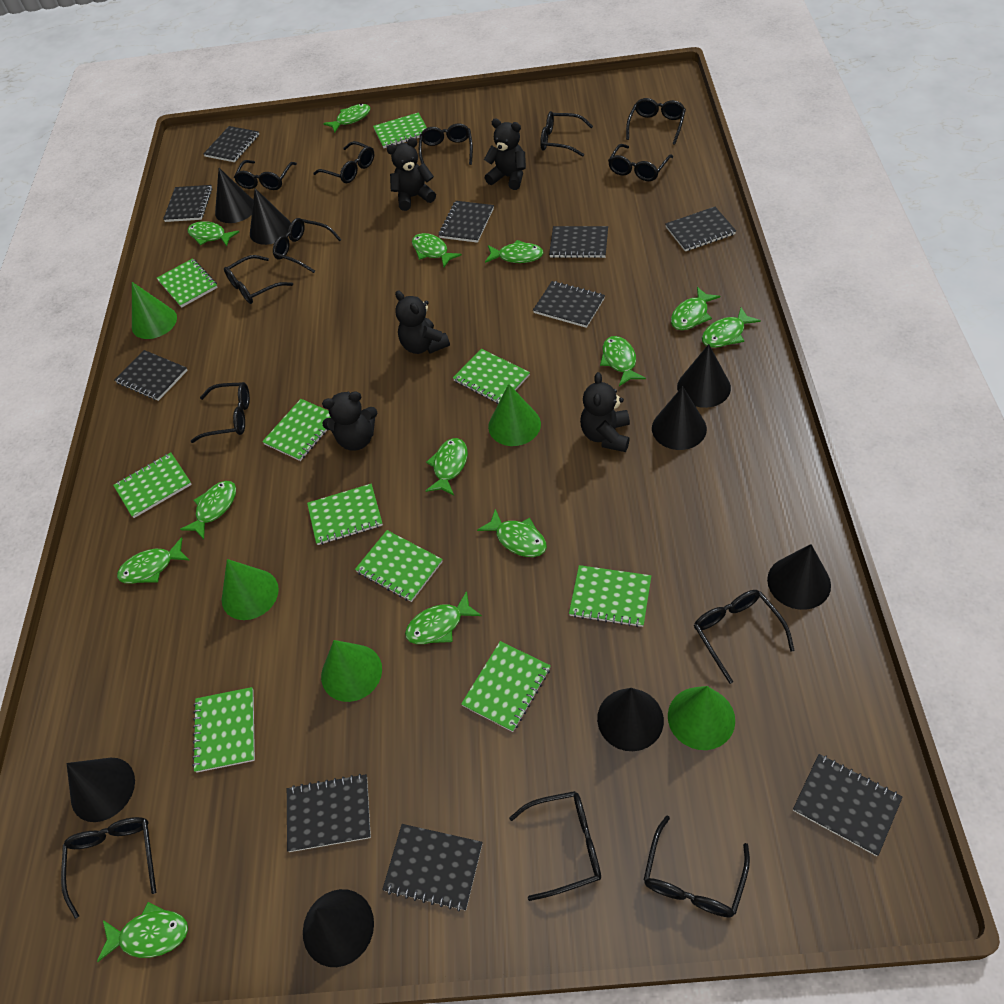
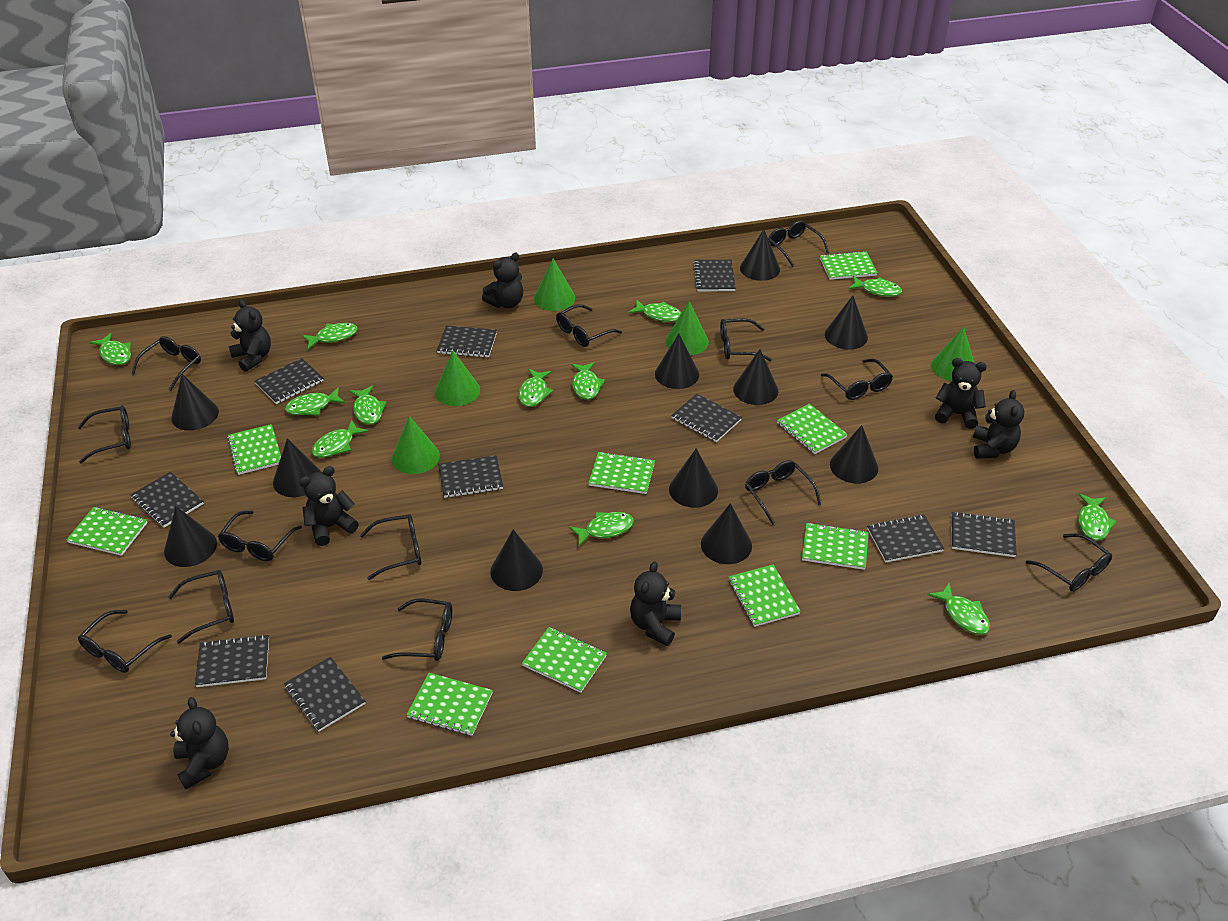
black cone: 8 -> 11
black teddy bear: 5 -> 7
green fish: 13 -> 12
green notebook: 10 -> 9

